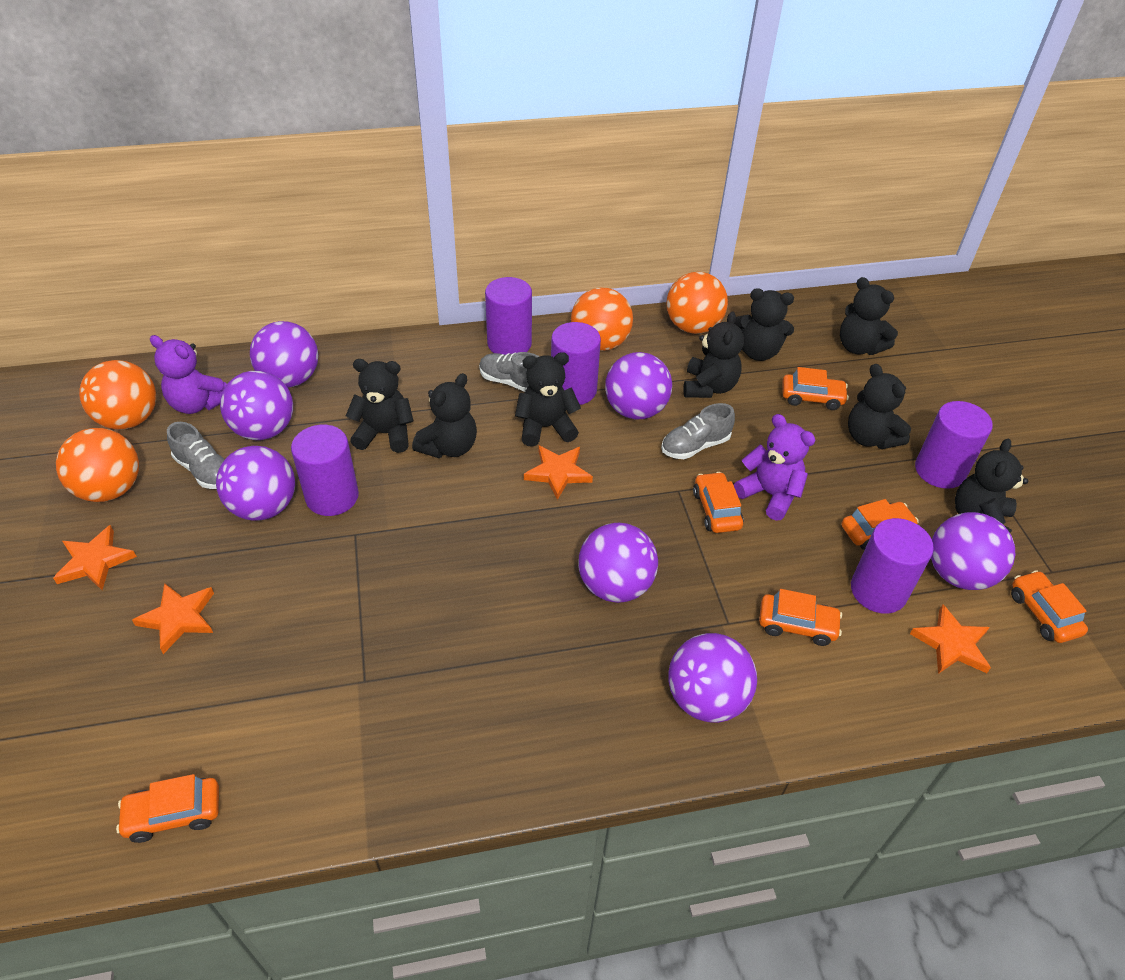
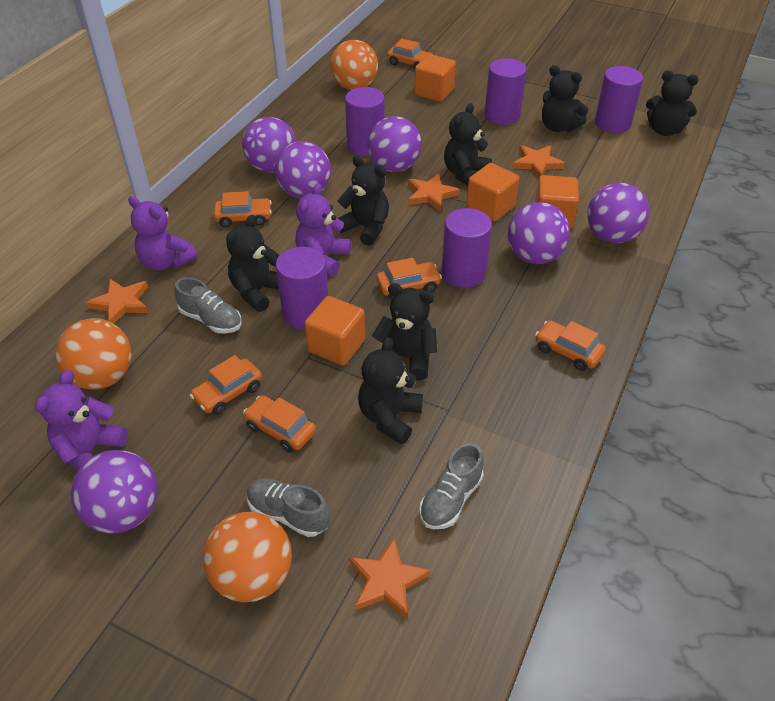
black teddy bear: 8 -> 7
orange ball: 4 -> 3
orange cube: 0 -> 4
purple ball: 7 -> 6
purple teddy bear: 2 -> 3

